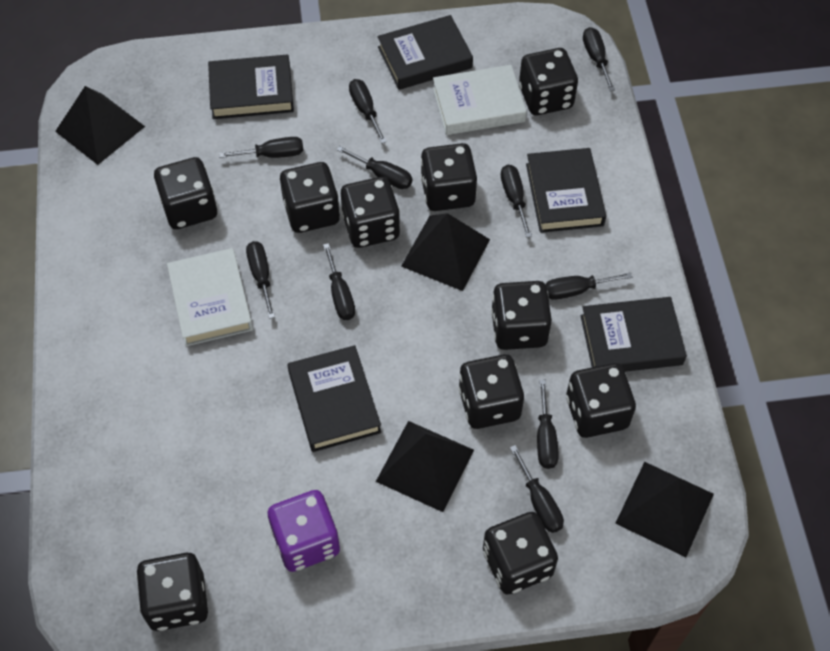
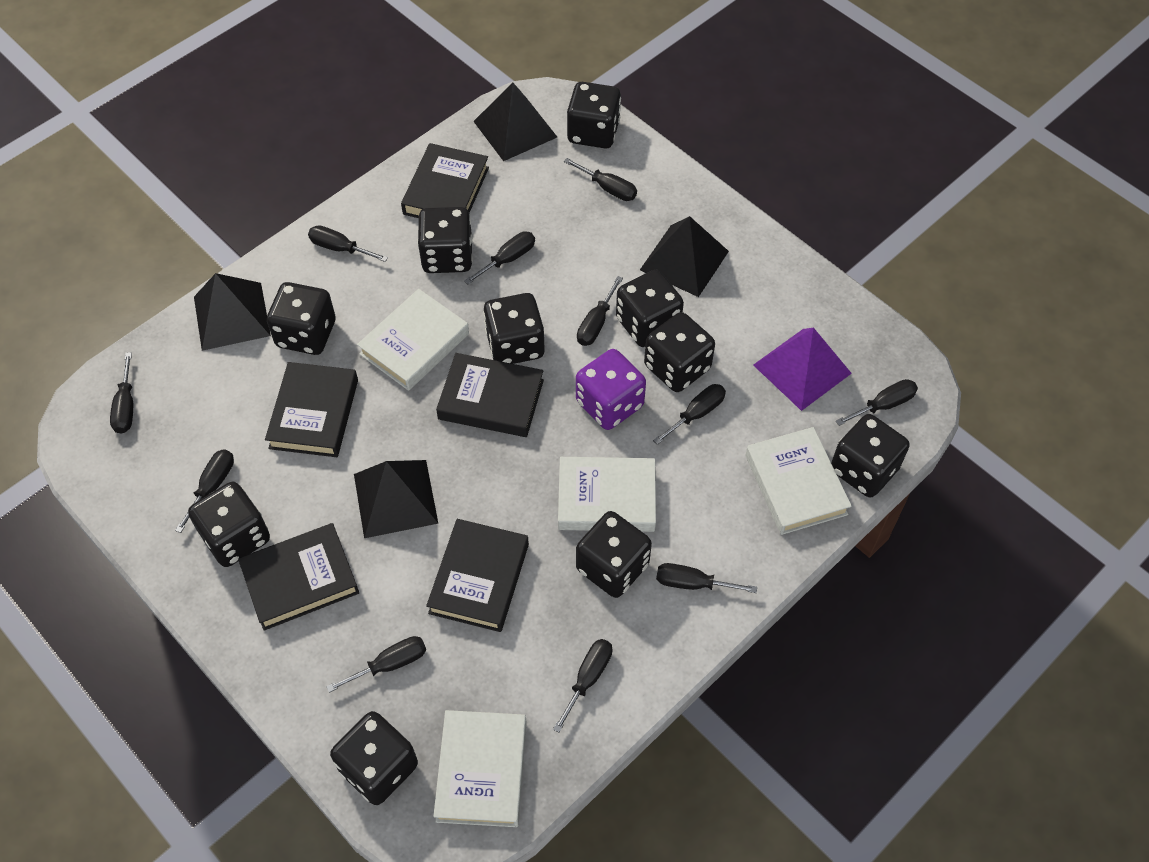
black screwdriver: 10 -> 11
purple pyramid: 0 -> 1
white book: 2 -> 4

